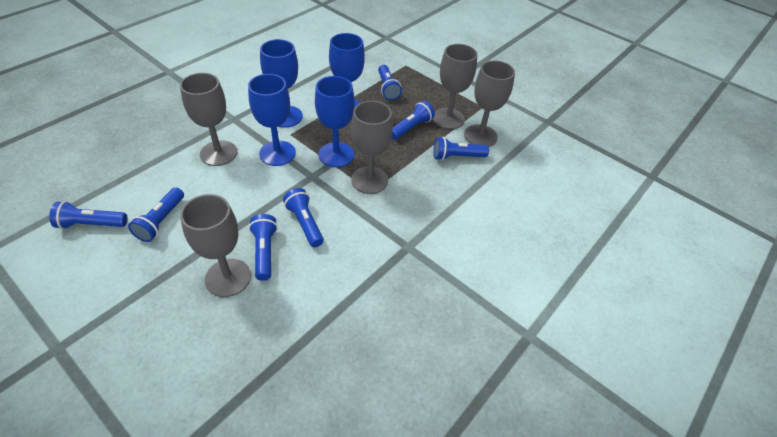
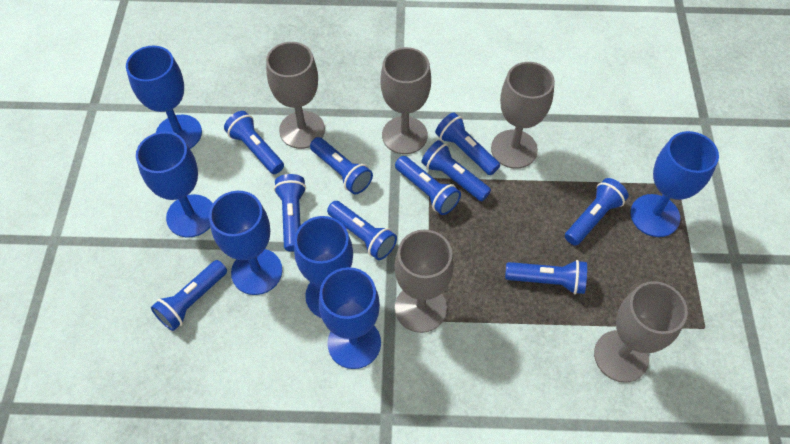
blue flashlight: 7 -> 10
blue goblet: 4 -> 6

